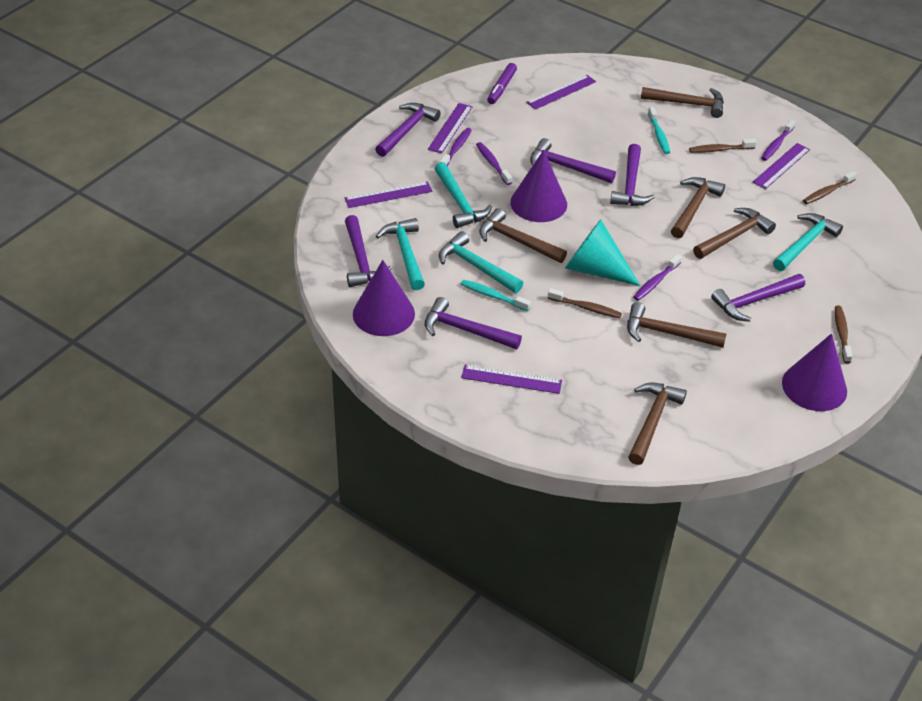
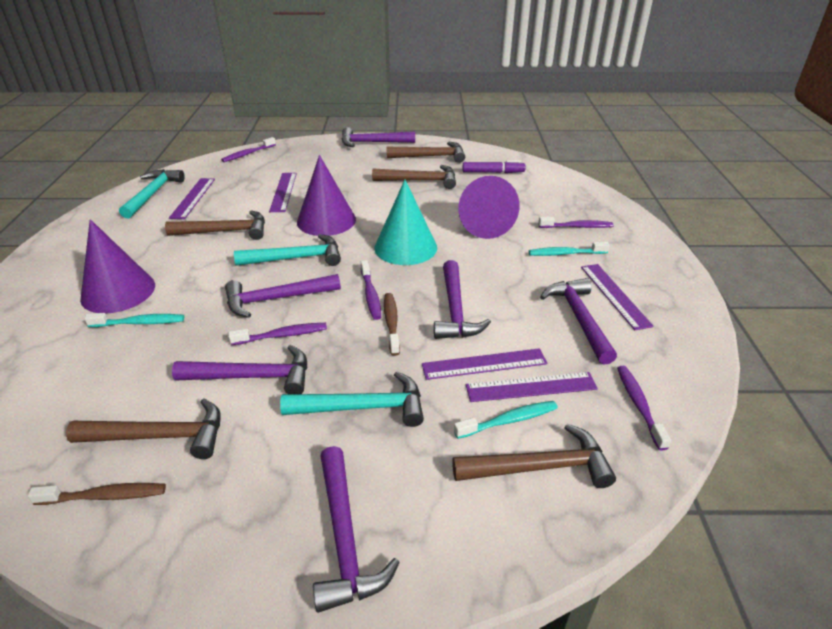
brown hammer: 6 -> 5
brown toothbrush: 4 -> 2
purple toothbrush: 4 -> 5
turquoise hammer: 4 -> 3
turquoise toothbrush: 2 -> 3

